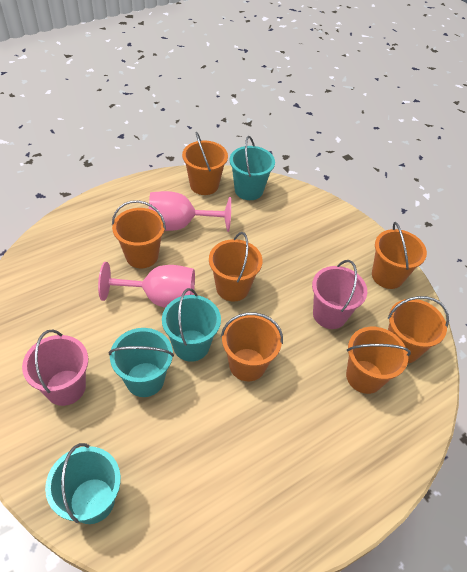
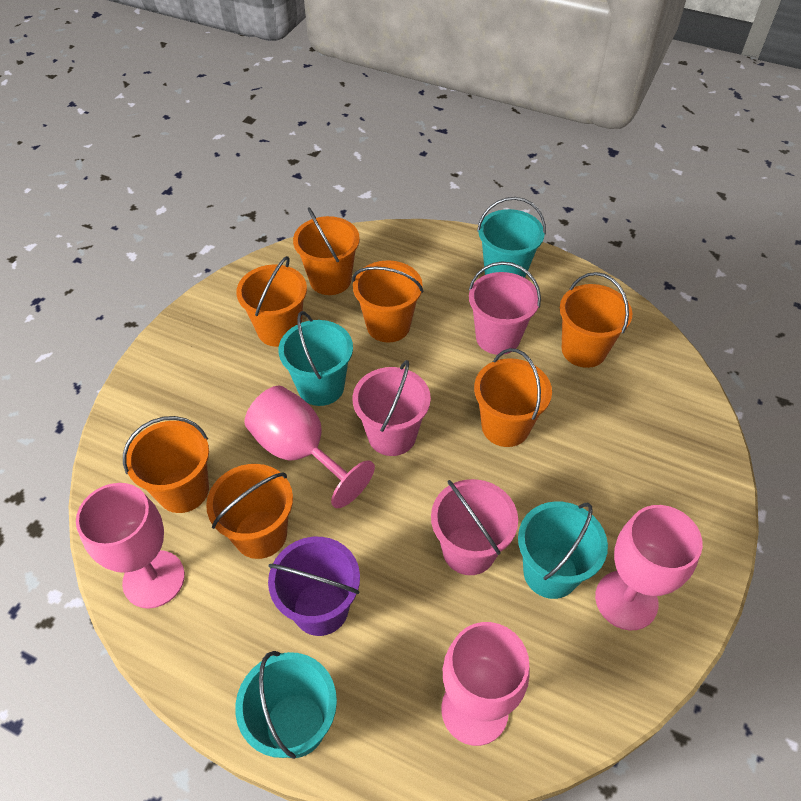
pink bucket: 2 -> 3
pink goblet: 2 -> 4
purple bucket: 0 -> 1

